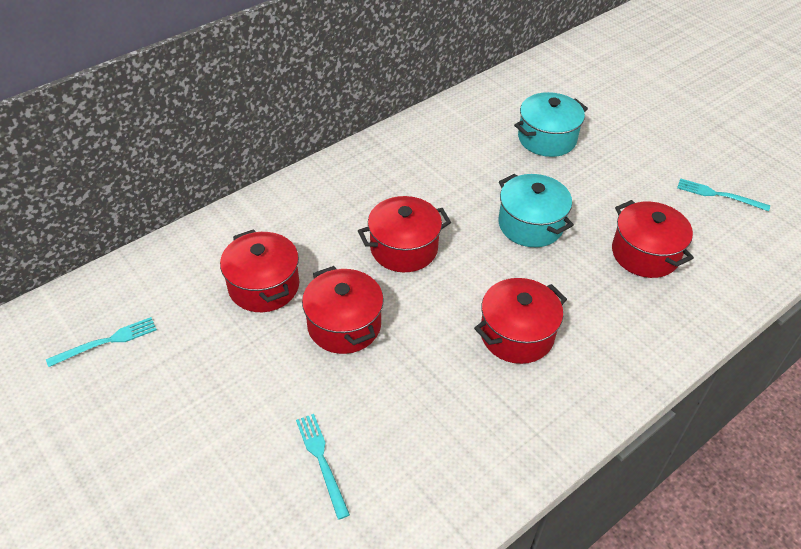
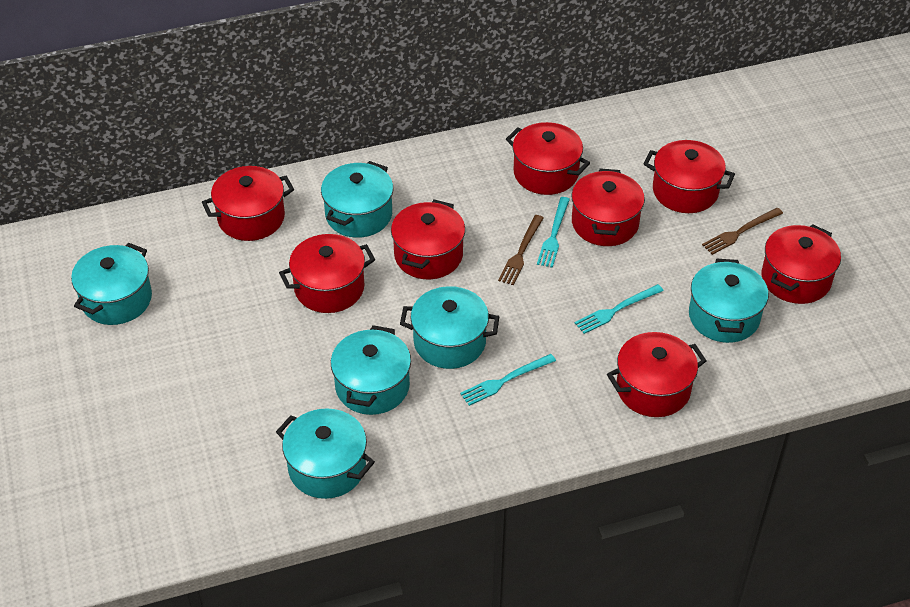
brown fork: 0 -> 2
red pot: 5 -> 8
turquoise pot: 2 -> 6

